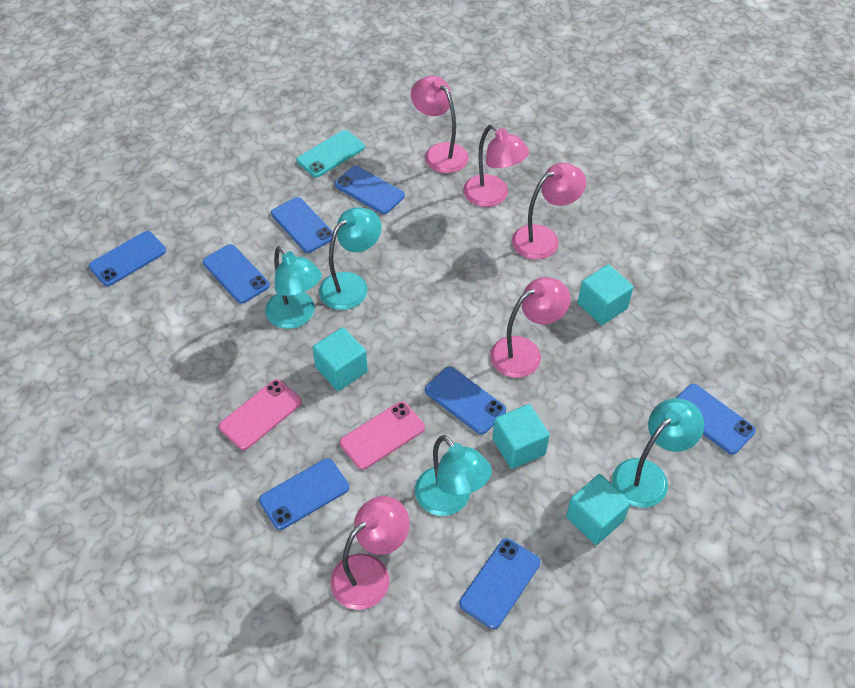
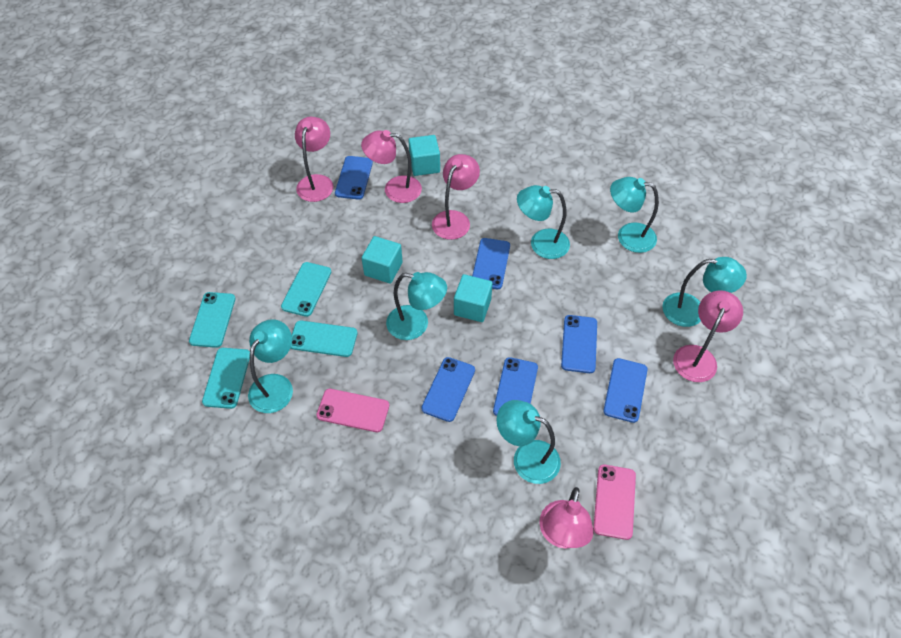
blue phone: 8 -> 6
turquoise cube: 4 -> 3
turquoise lamp: 4 -> 6
turquoise phone: 1 -> 4

